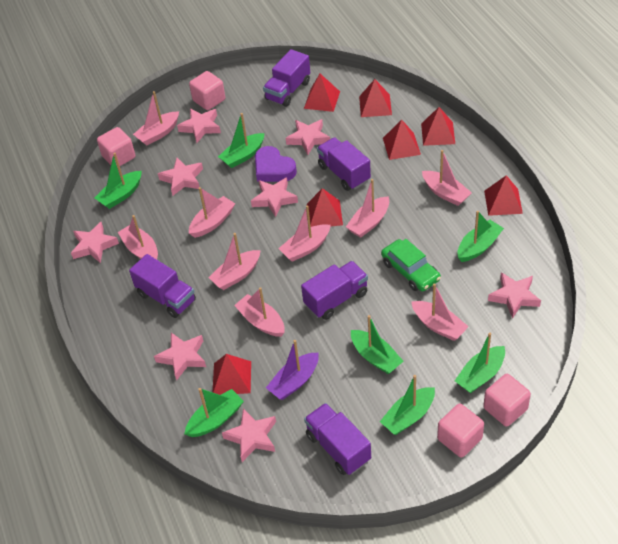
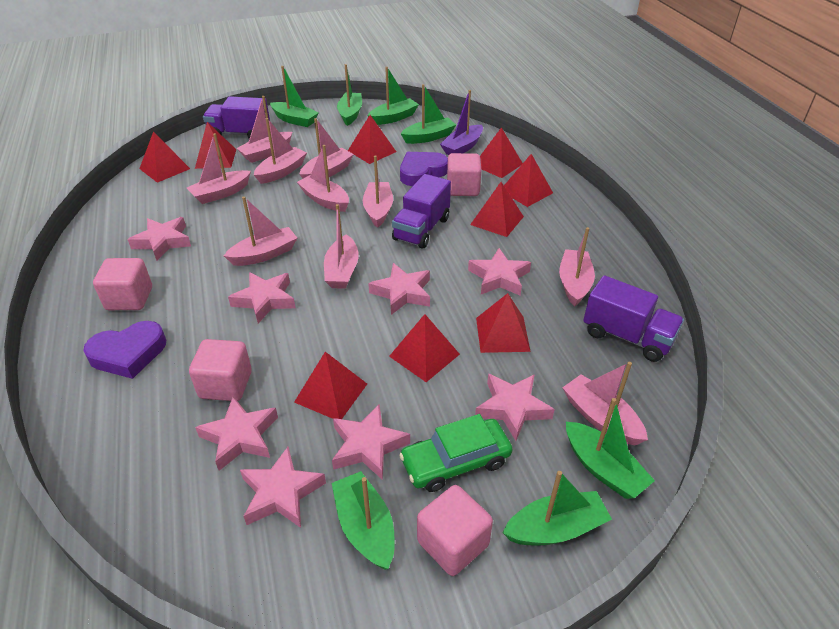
pink boat: 9 -> 10
purple heart: 1 -> 2
purple truck: 5 -> 3
red pyramid: 7 -> 9

